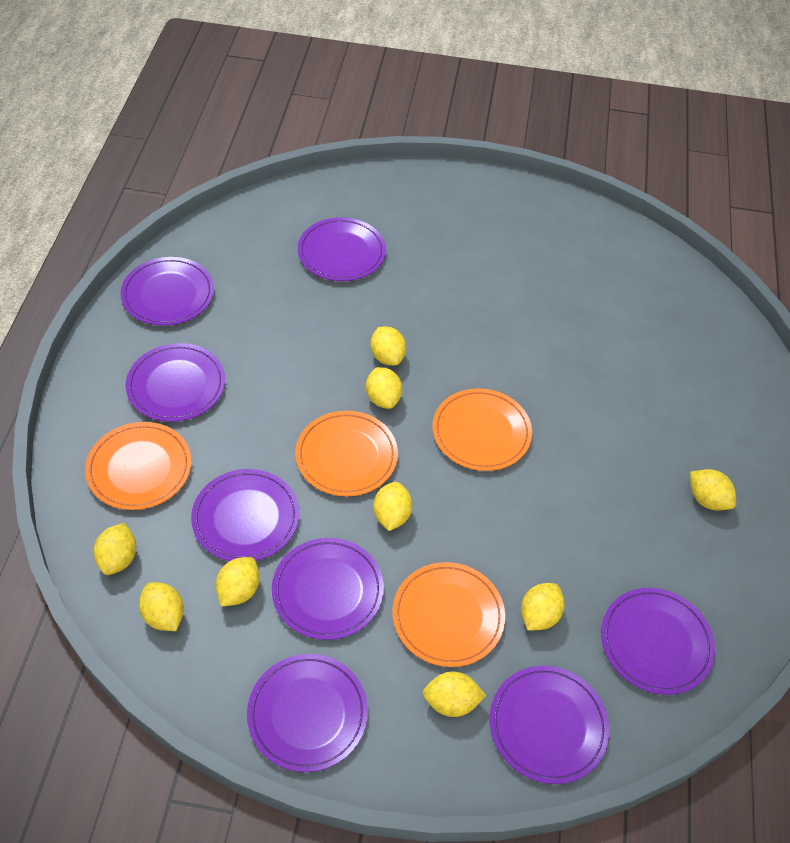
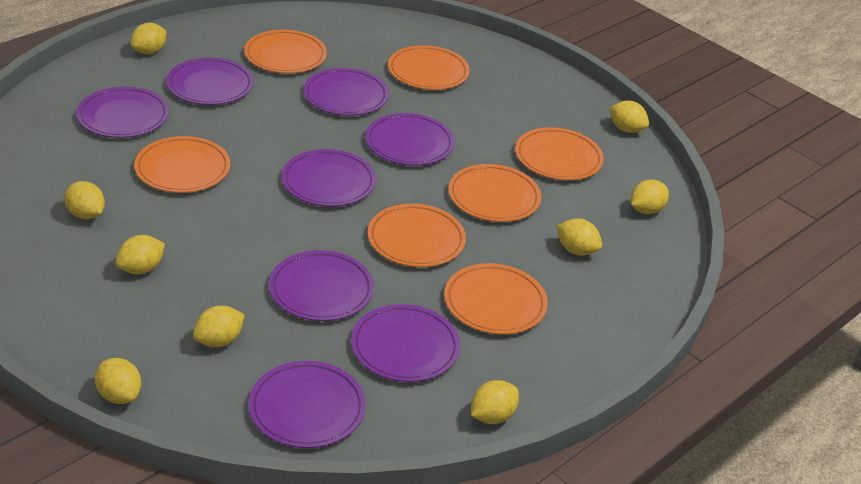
orange plate: 4 -> 7

